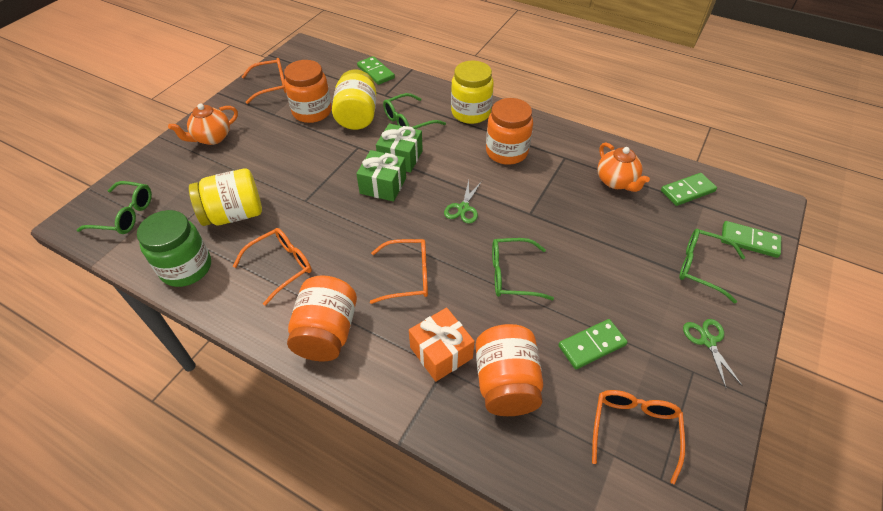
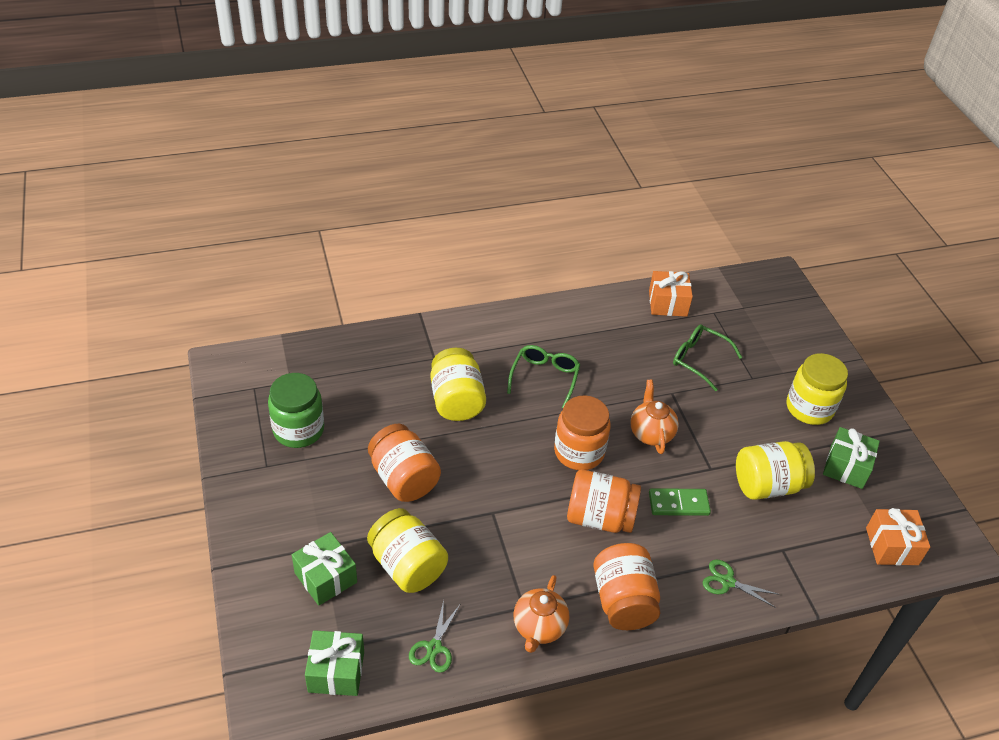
green domino: 4 -> 1
green gift: 2 -> 3
green glasses: 4 -> 2
orange gift: 1 -> 2
orange glasses: 4 -> 0
yellow jar: 3 -> 4

